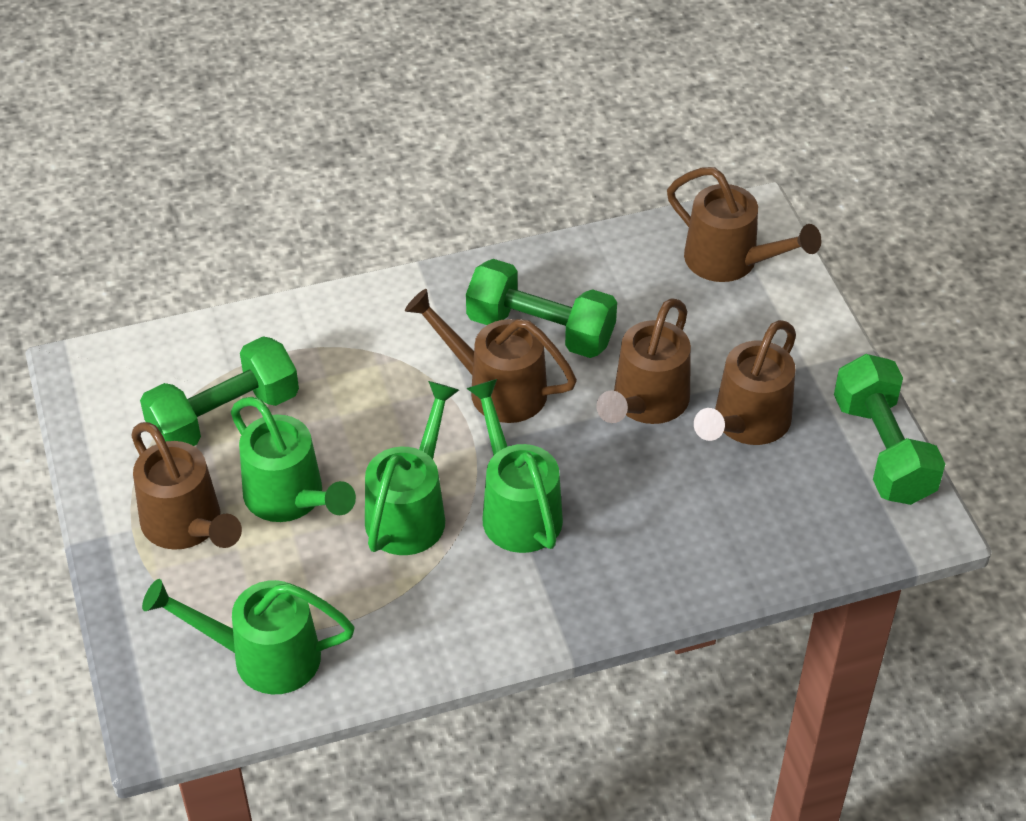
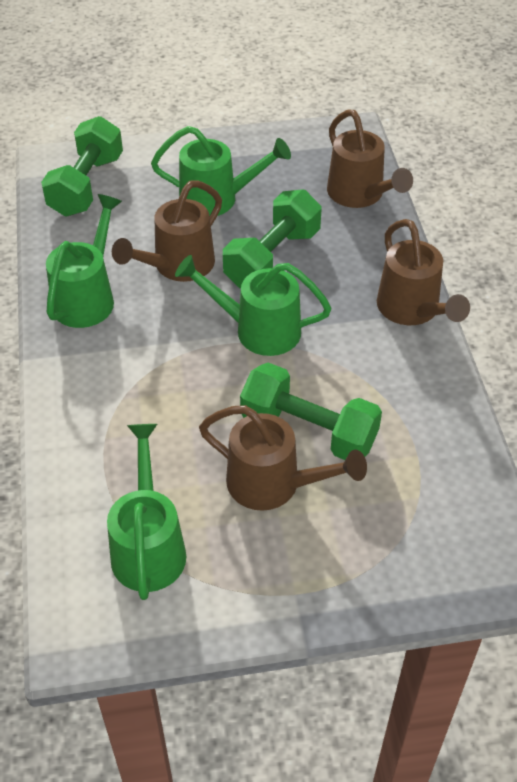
brown watering can: 5 -> 4

